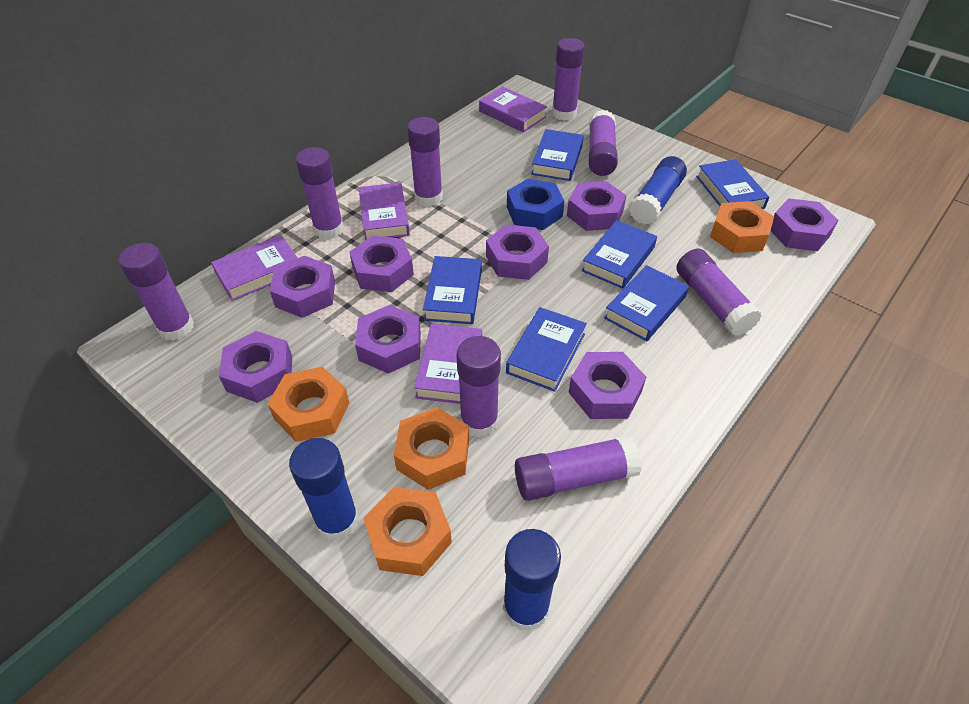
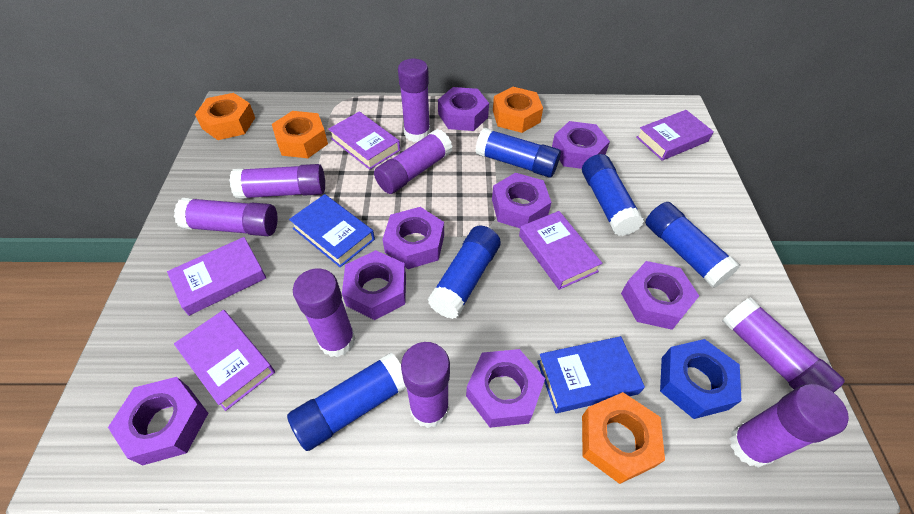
blue book: 6 -> 2
blue glue stick: 3 -> 5
purple book: 4 -> 5

